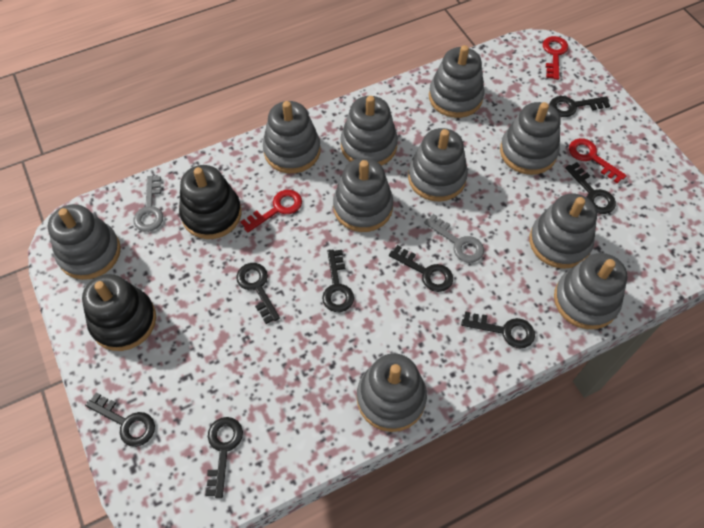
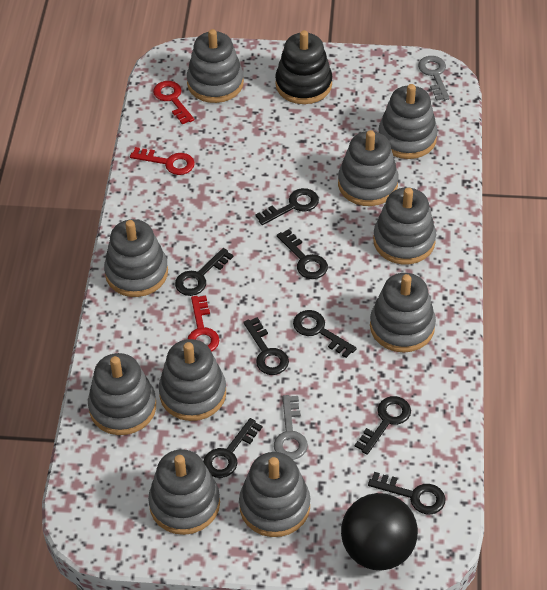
black ball: 0 -> 1
black stacking toy: 2 -> 1

